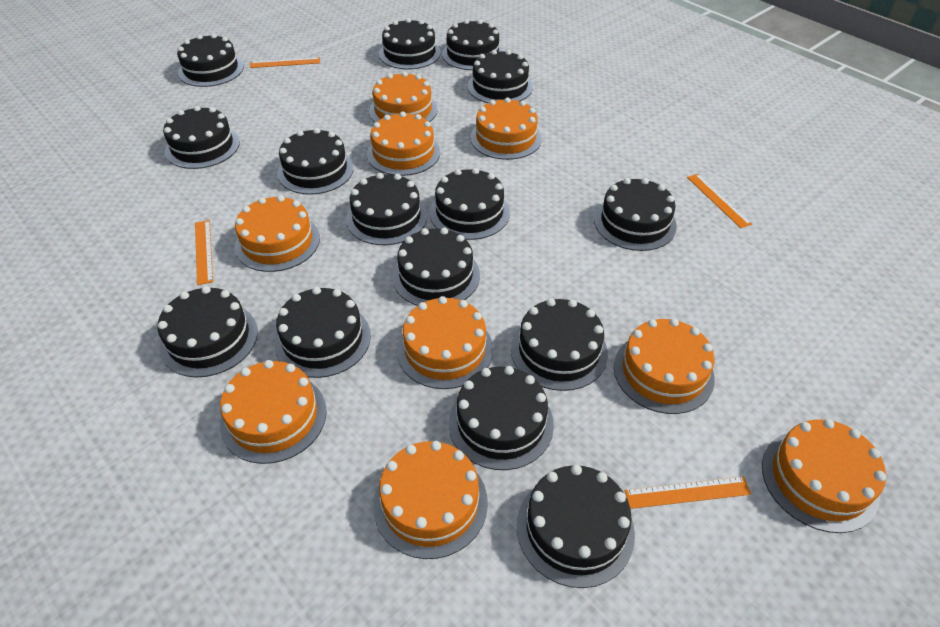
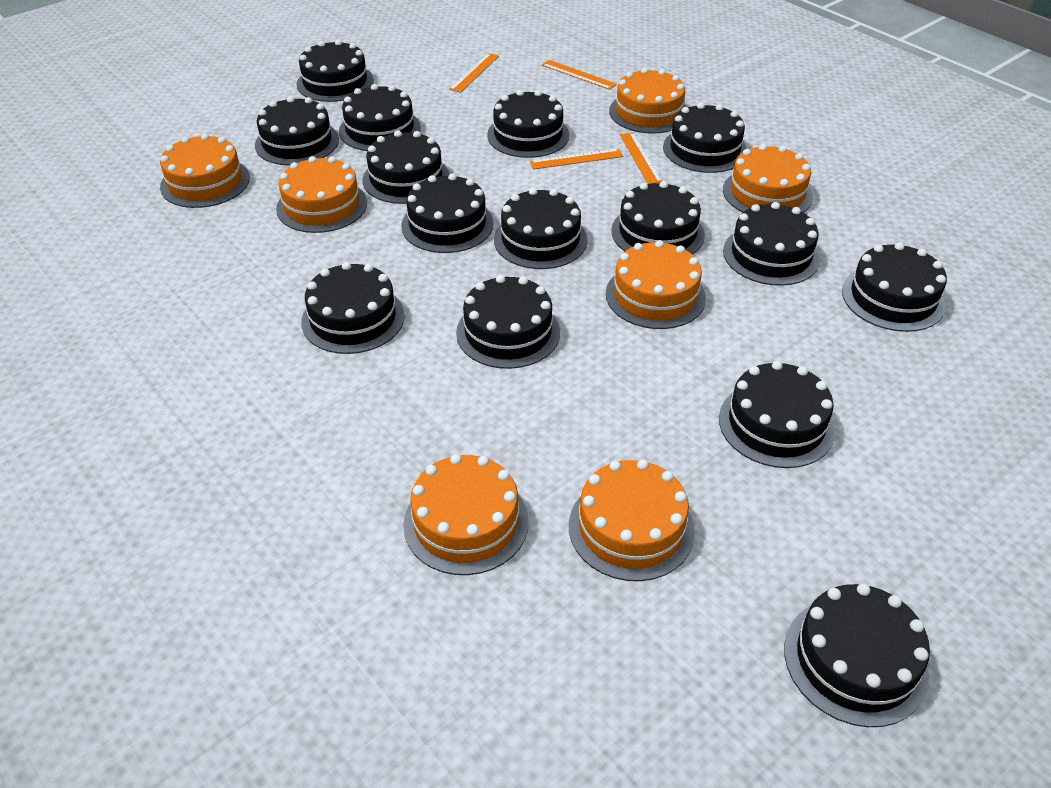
orange cake: 9 -> 7

